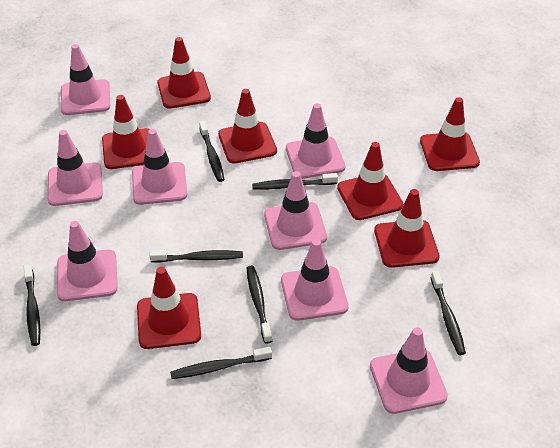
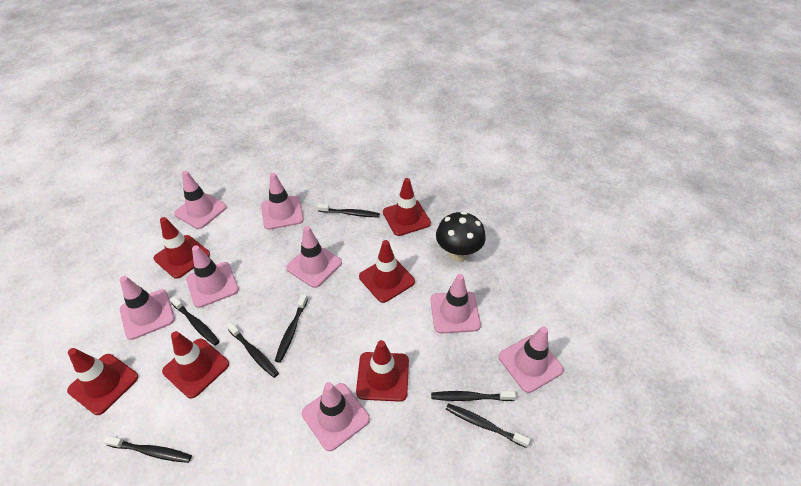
black mushroom: 0 -> 1
red traffic cone: 7 -> 6

